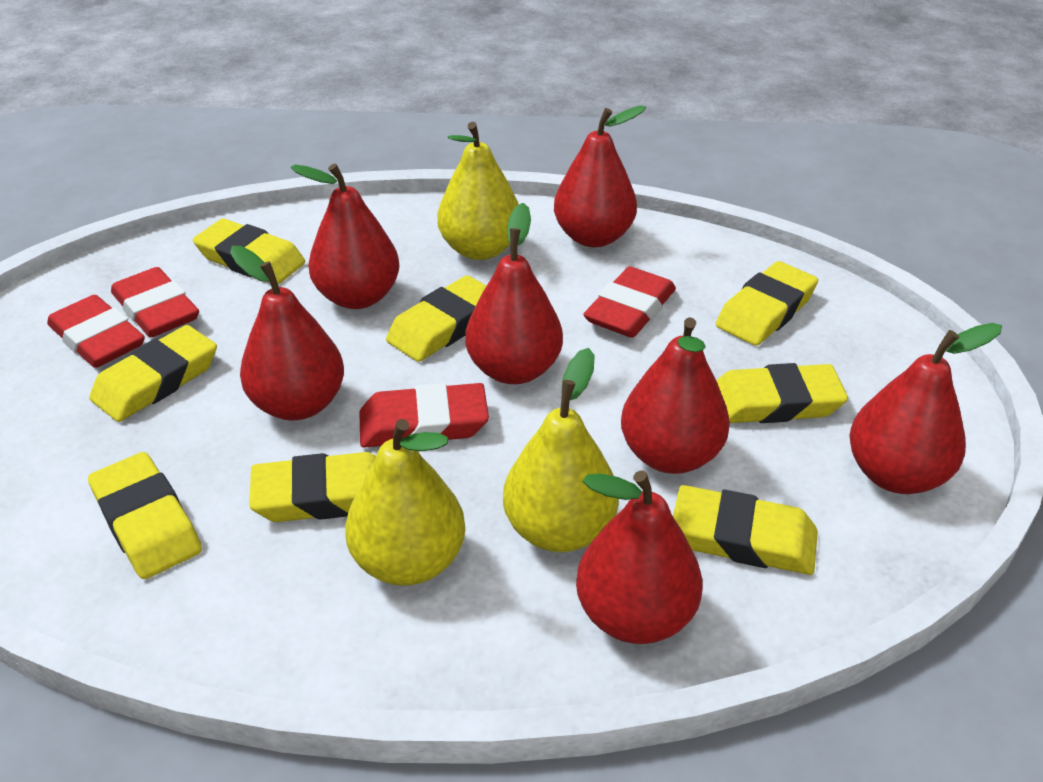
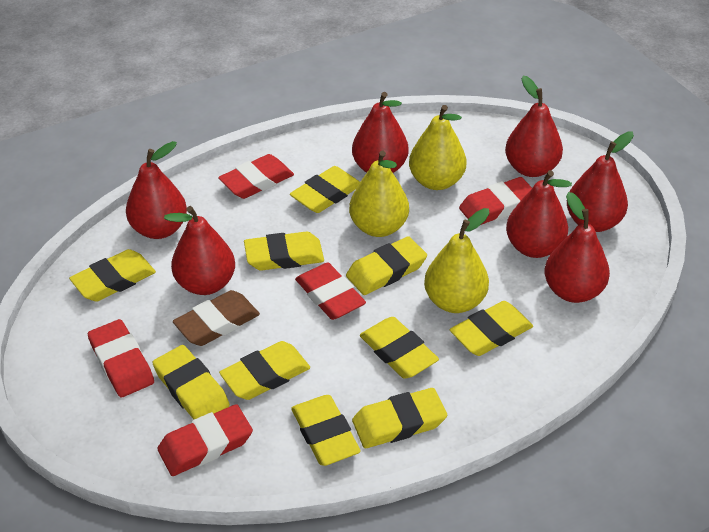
brown eraser: 0 -> 1
red eraser: 4 -> 5
yellow eraser: 8 -> 10

